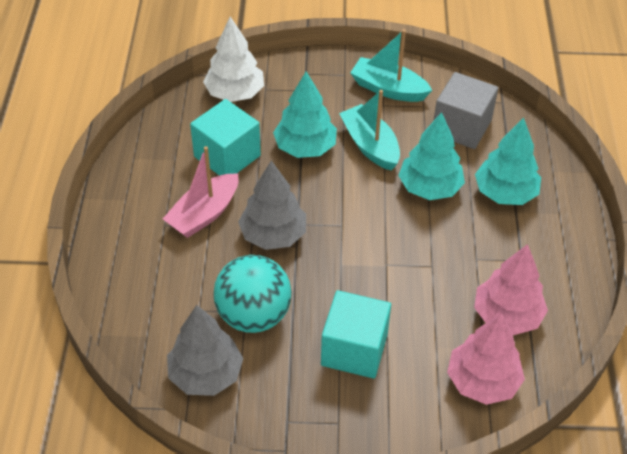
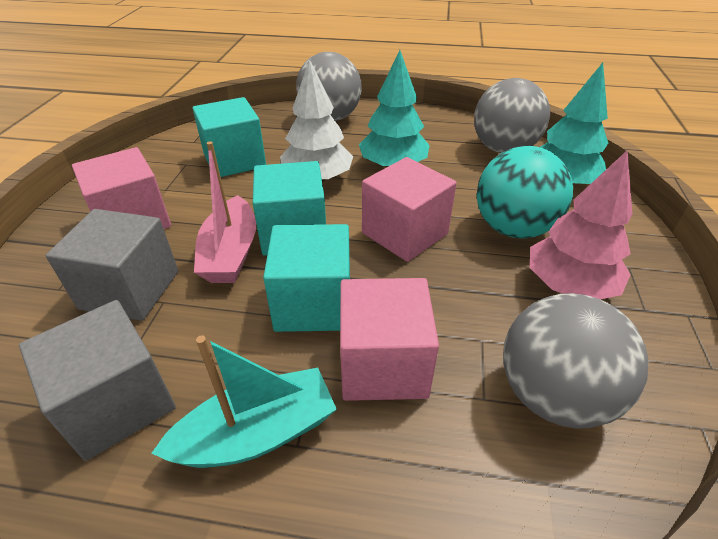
grey ball: 0 -> 3
grey cube: 1 -> 2
grey tree: 2 -> 0
pink cube: 0 -> 3
pink tree: 2 -> 1
turquoise boat: 2 -> 1
turquoise cube: 2 -> 3
turquoise tree: 3 -> 2

